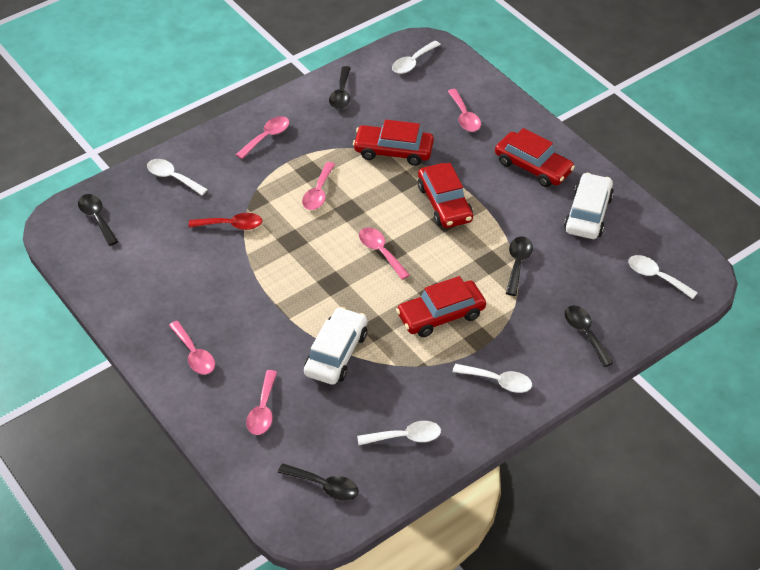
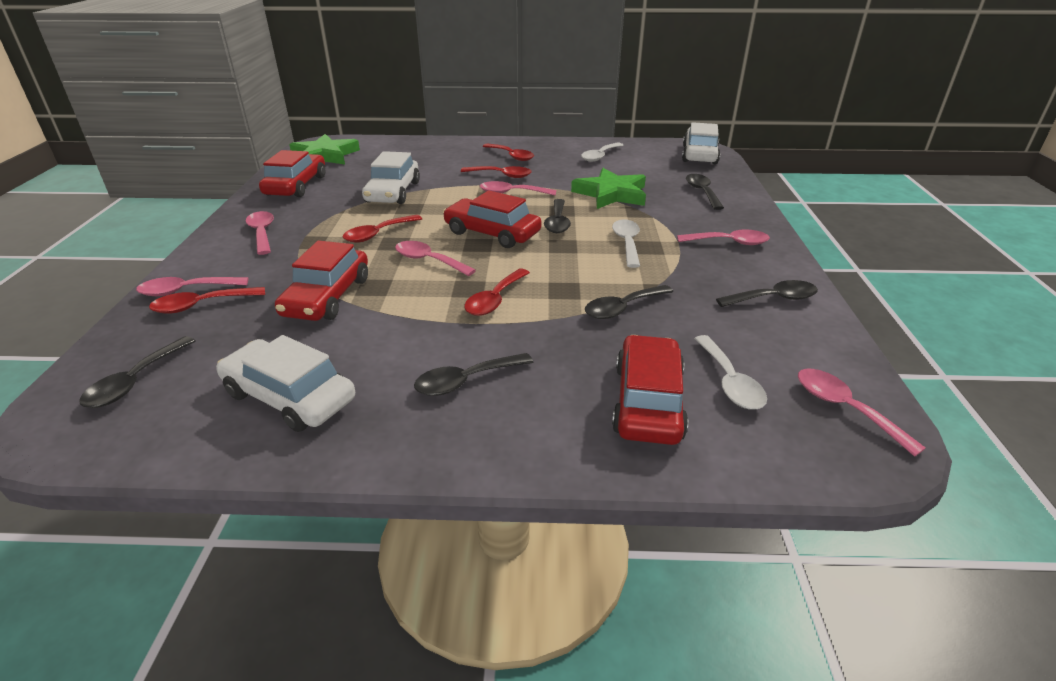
black spoon: 5 -> 6
green star: 0 -> 2
red spoon: 1 -> 5
white car: 2 -> 3
white spoon: 5 -> 3

